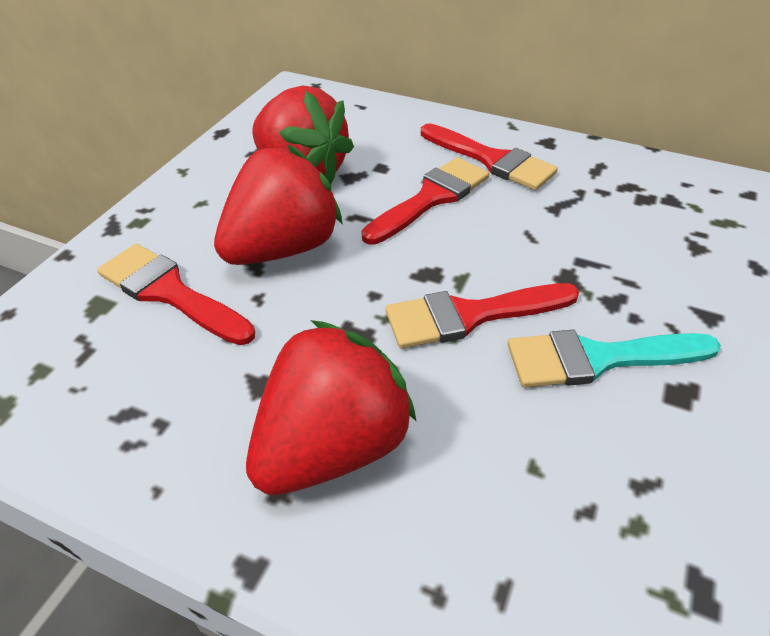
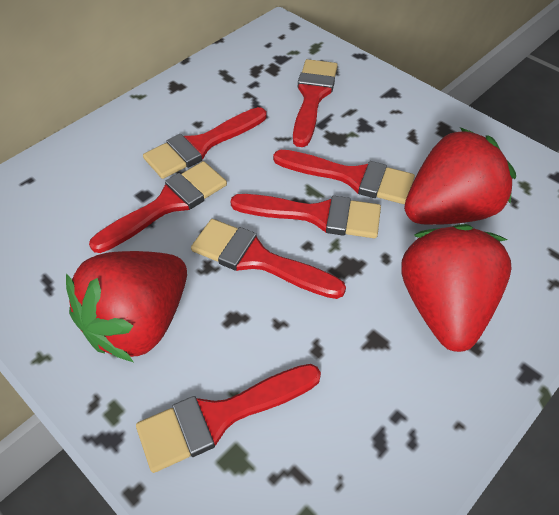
red brush: 4 -> 7
turquoise brush: 1 -> 0

